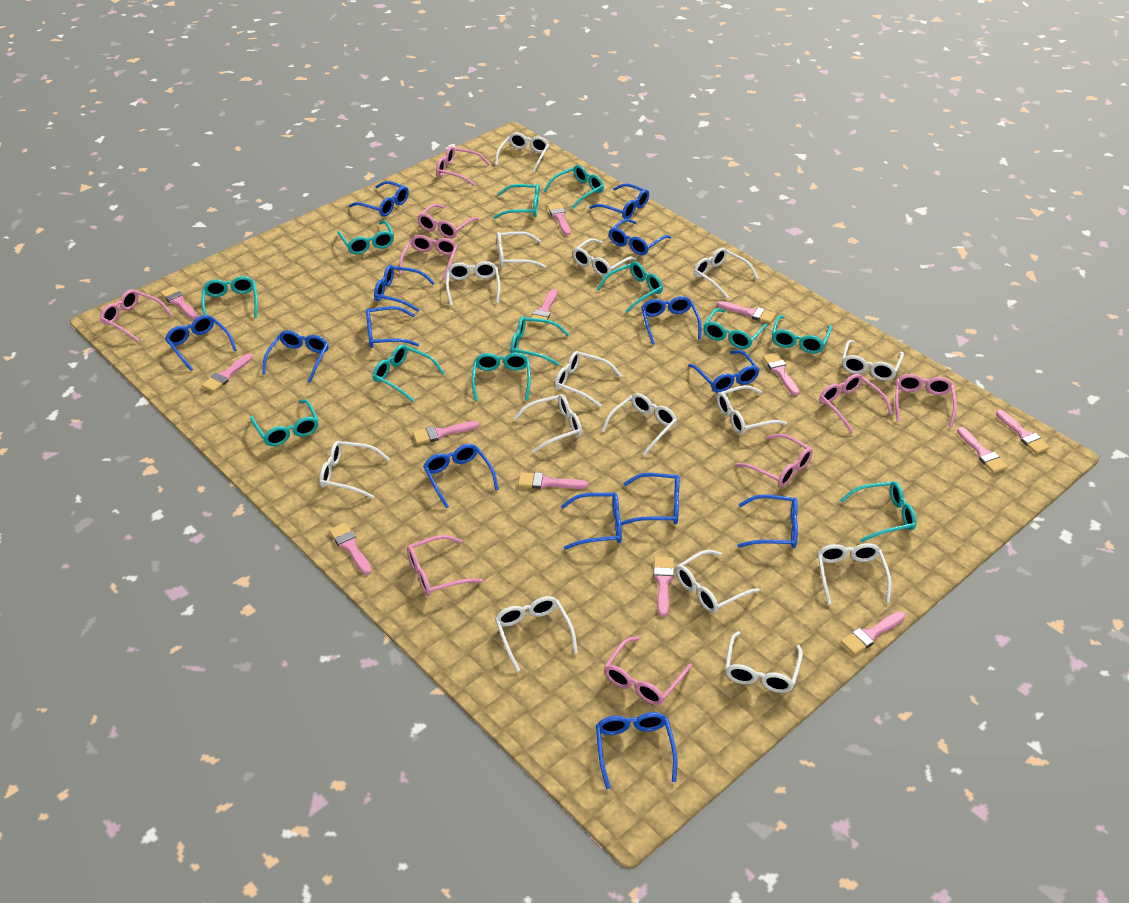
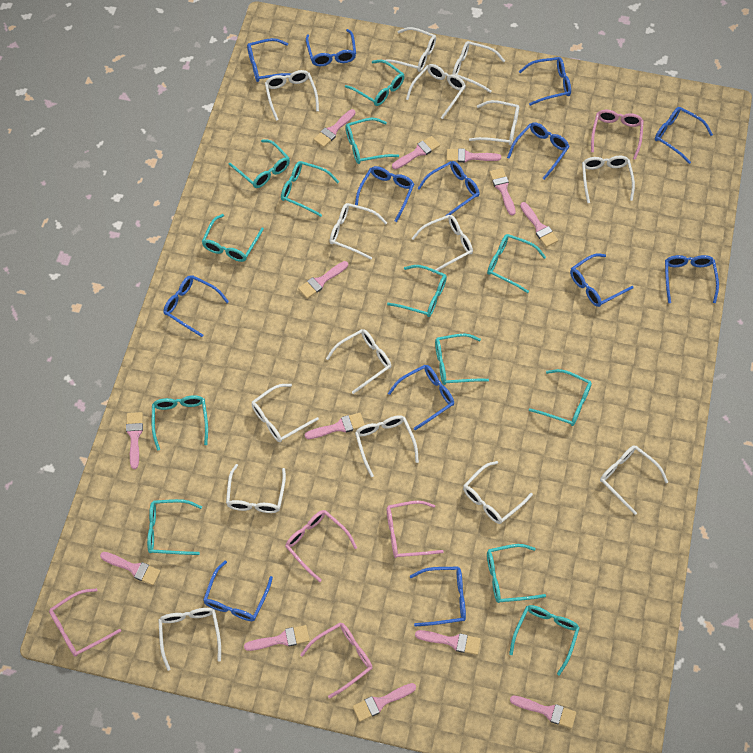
blue glasses: 14 -> 13
pink glasses: 9 -> 5
turquoise glasses: 12 -> 13

